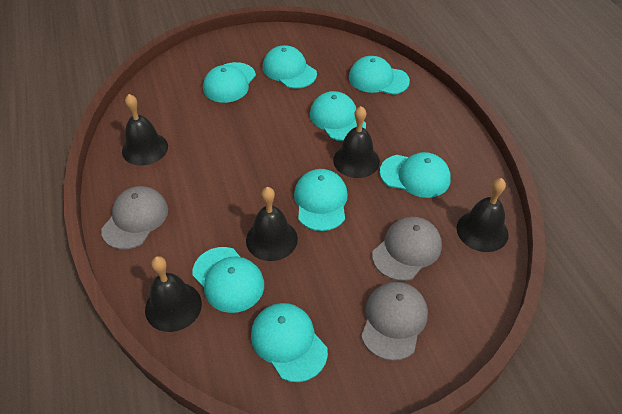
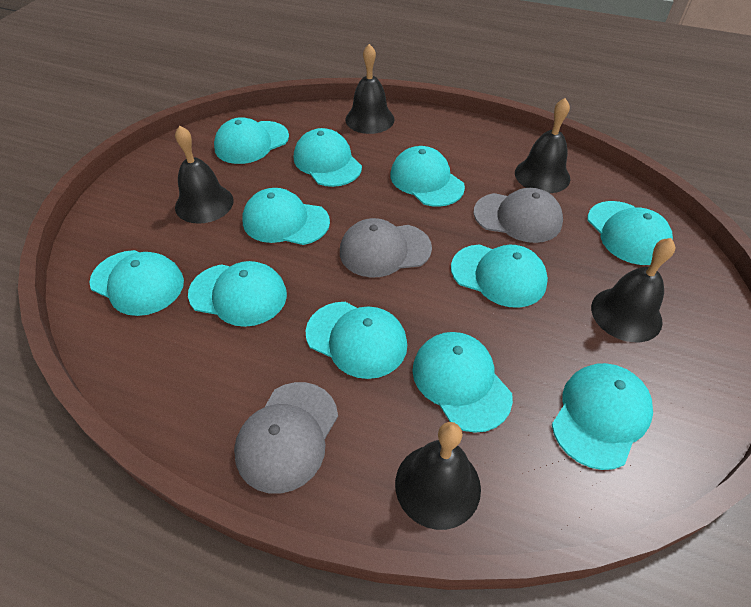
turquoise cap: 8 -> 11

